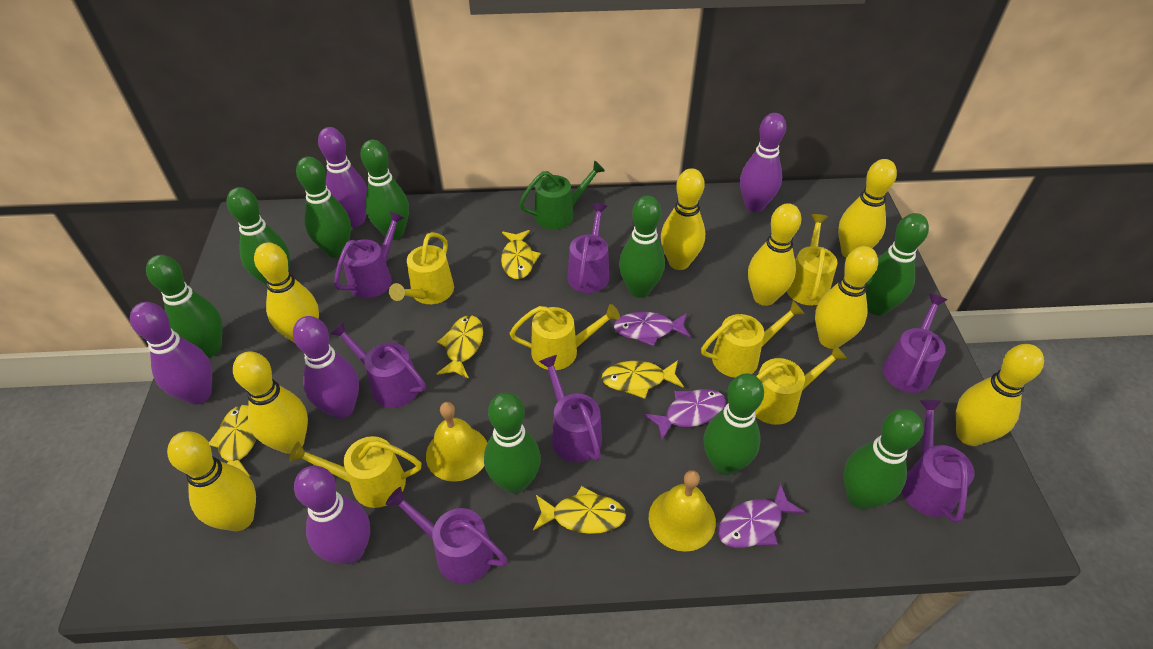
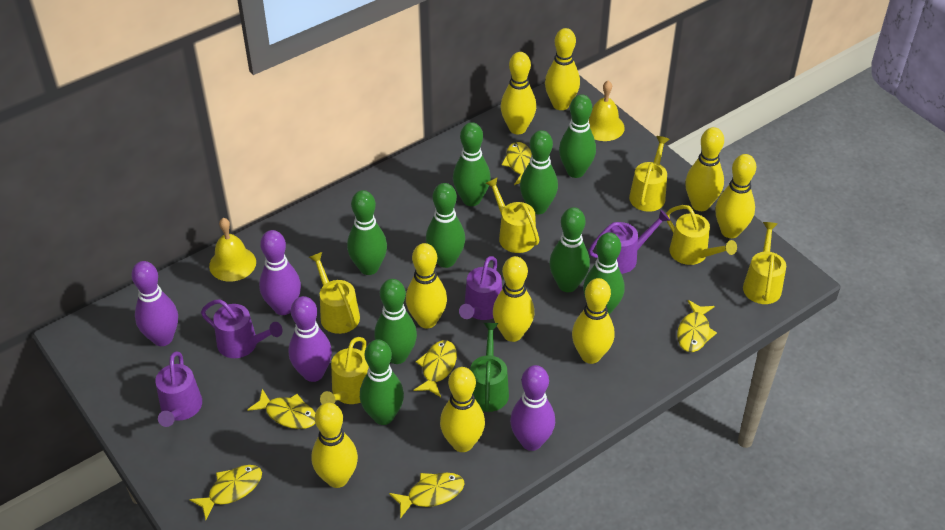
purple bowling pin: 5 -> 4
purple fish: 3 -> 0
purple watering can: 7 -> 4
yellow bowling pin: 8 -> 9
yellow fish: 5 -> 6

